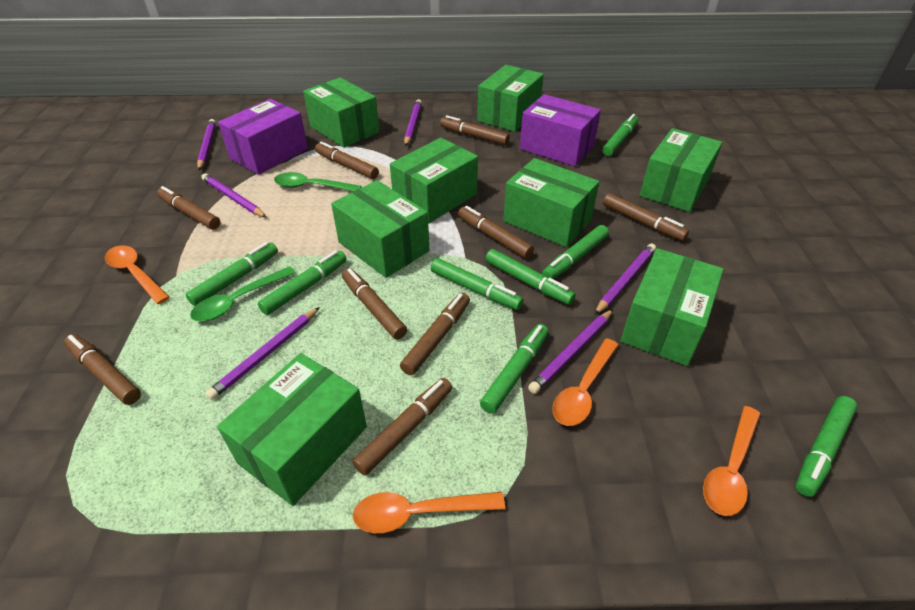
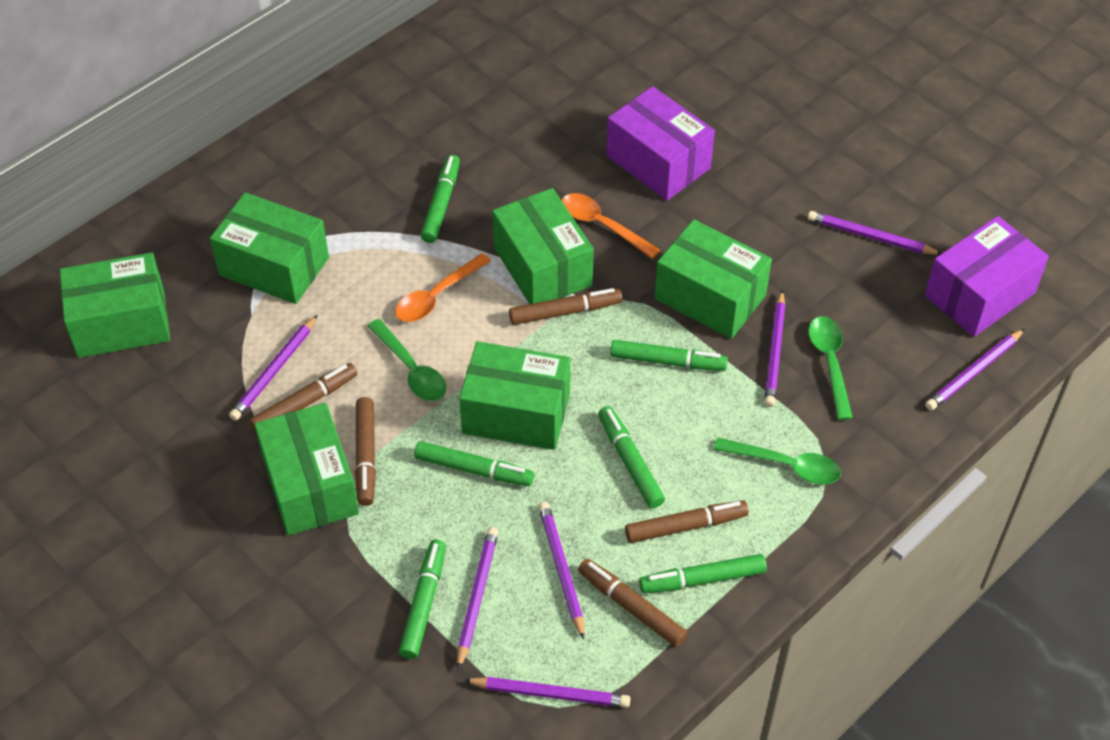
brown marker: 9 -> 5
green box: 8 -> 6
green marker: 8 -> 6
green spoon: 2 -> 3
orange spoon: 4 -> 2
purple pencil: 6 -> 7

